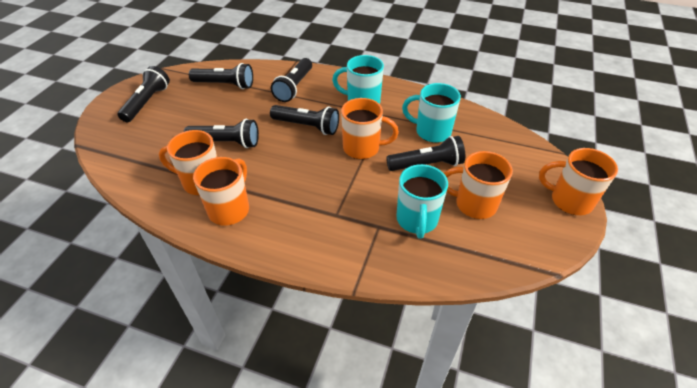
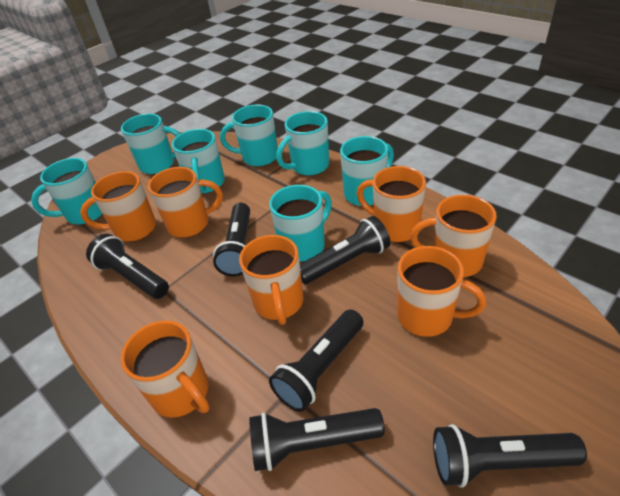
orange mug: 5 -> 7
turquoise mug: 3 -> 7

